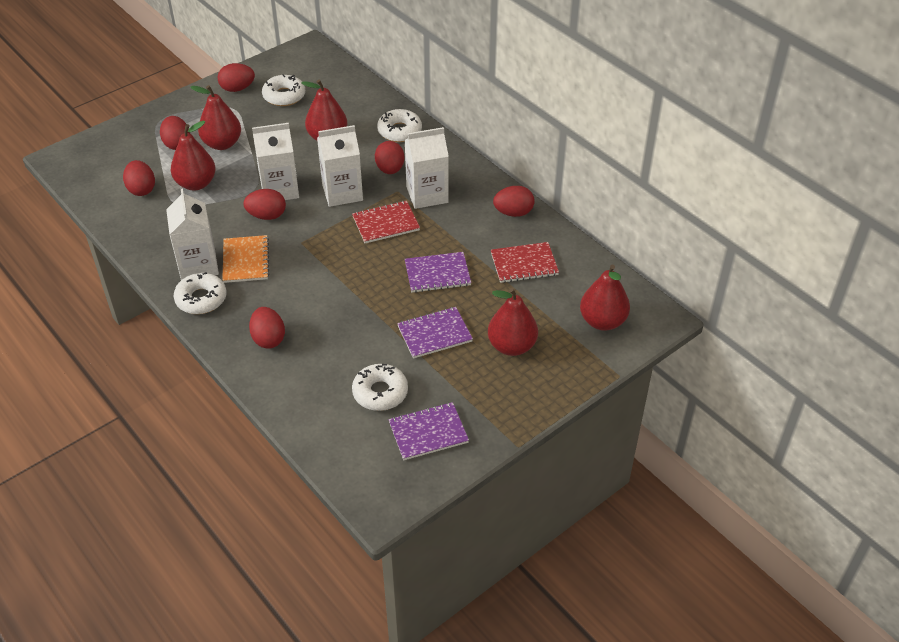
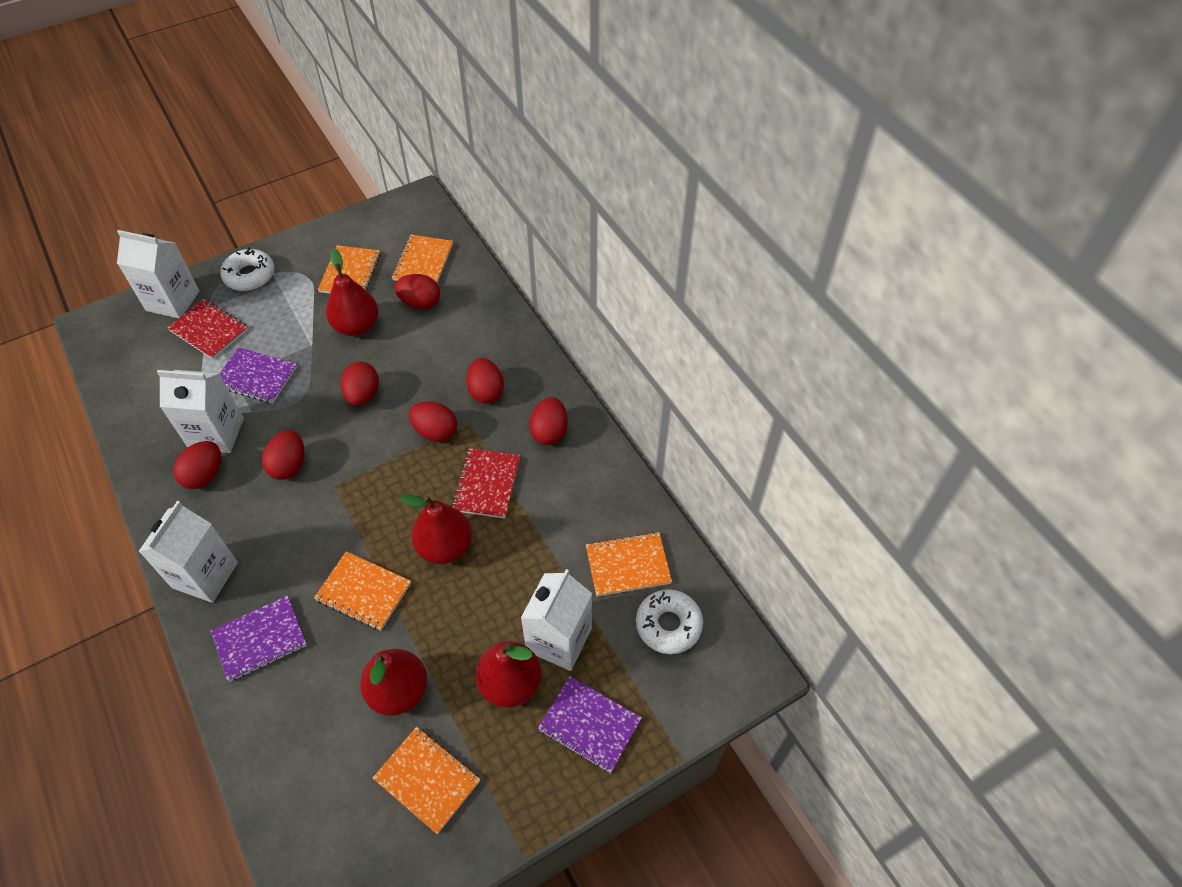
orange notebook: 1 -> 5
red pear: 5 -> 4
white donut: 4 -> 2

